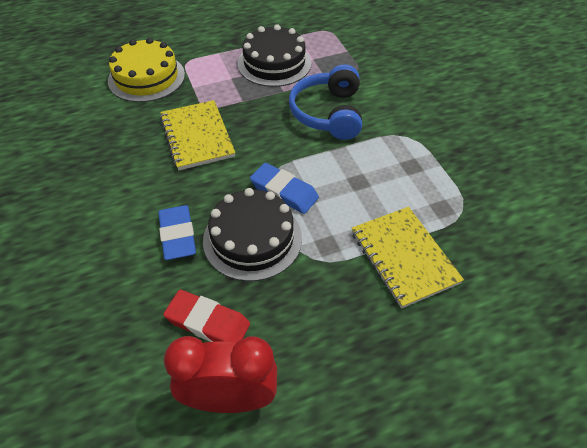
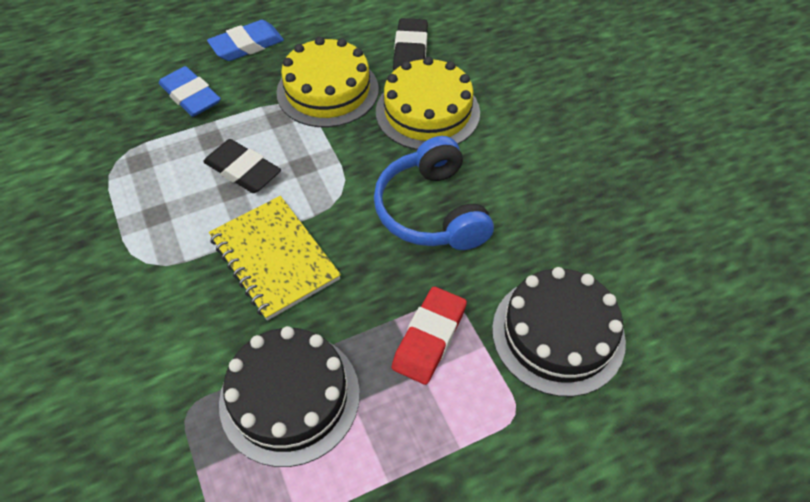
black eraser: 0 -> 2
red clock: 1 -> 0
yellow cake: 1 -> 2
yellow notebook: 2 -> 1

